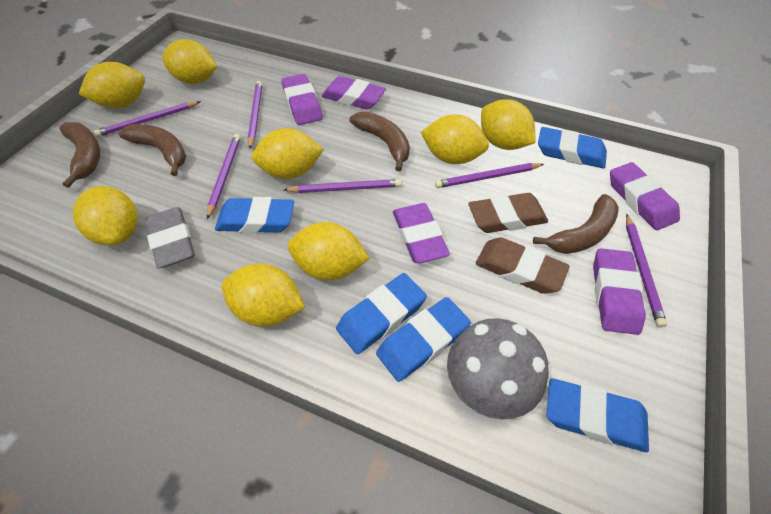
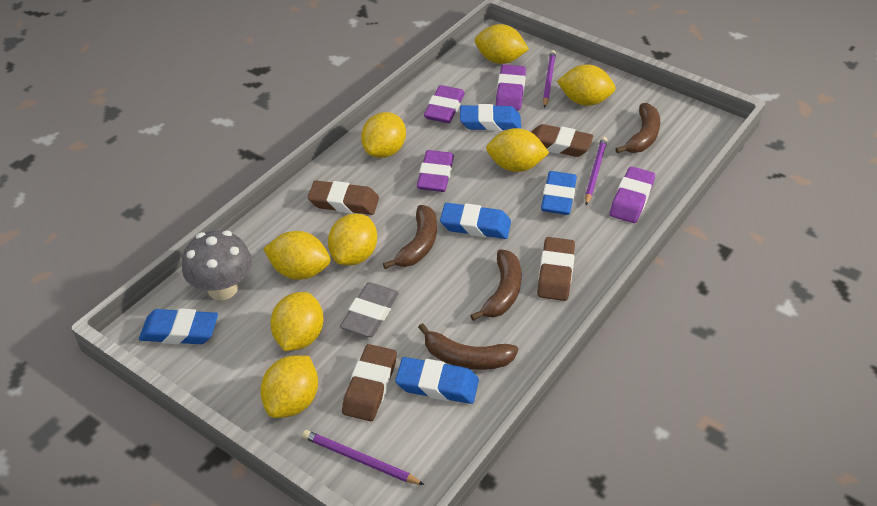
brown eraser: 2 -> 4
purple eraser: 5 -> 4
purple pencil: 6 -> 3

